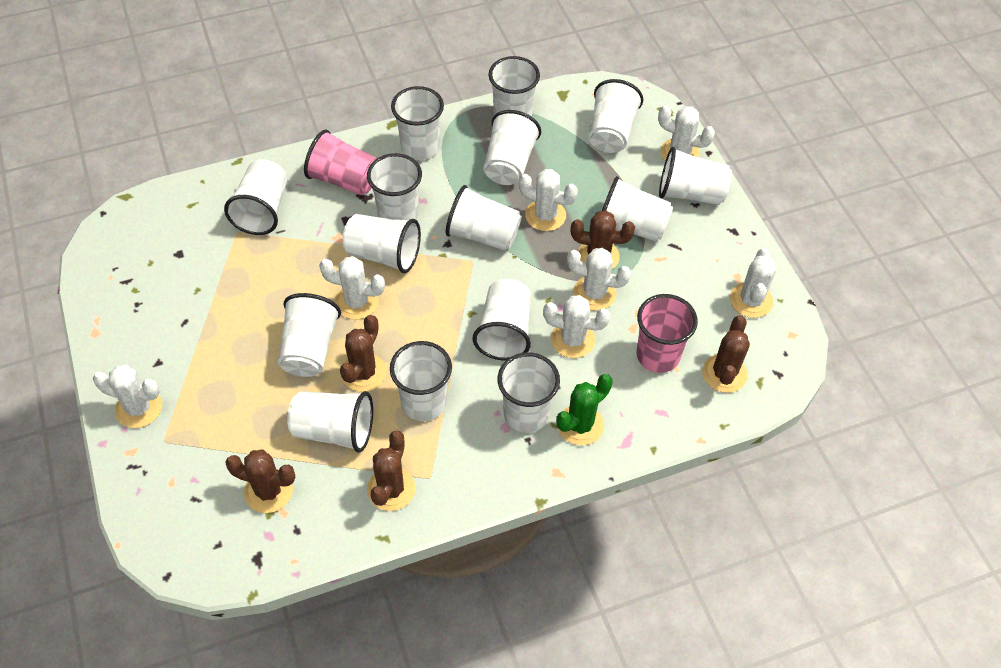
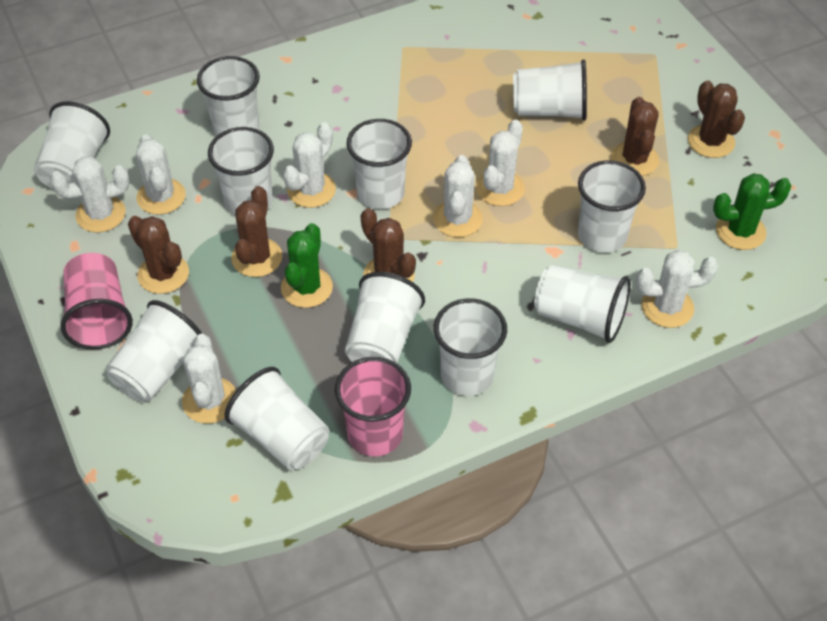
green cactus: 1 -> 2
white cup: 15 -> 11

